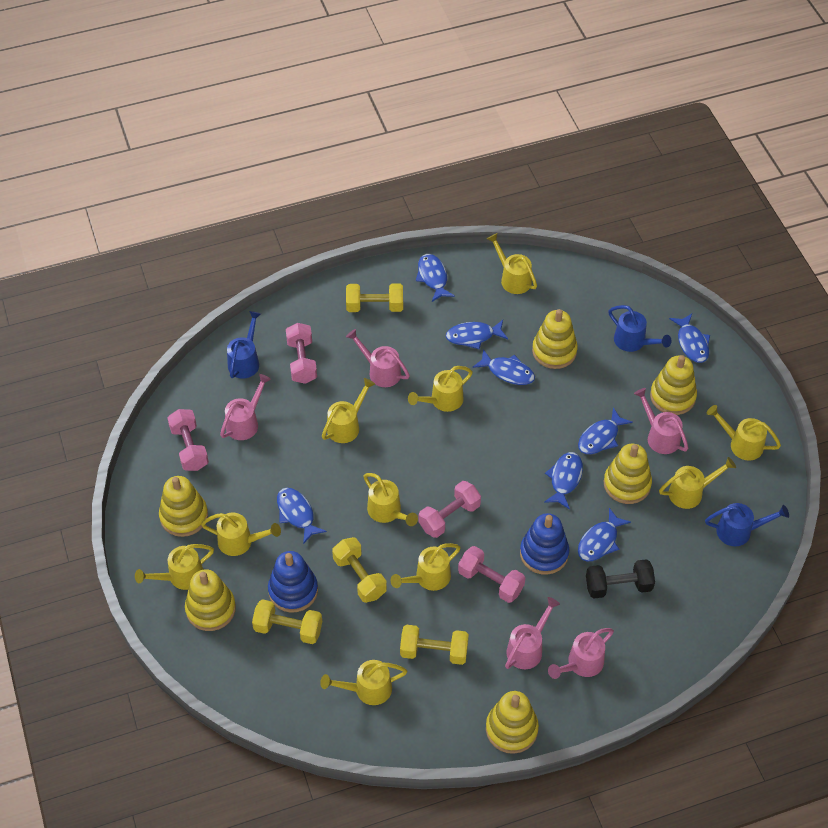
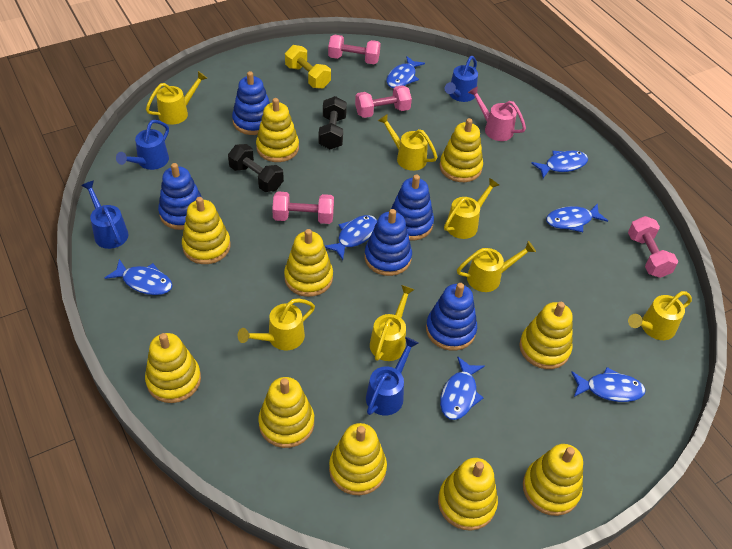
black dumbbell: 1 -> 2
blue fish: 8 -> 7
blue stacking toy: 2 -> 5
blue watering can: 3 -> 4
pink watering can: 5 -> 1
yellow dumbbell: 4 -> 1
yellow stacking toy: 6 -> 10
yellow watering can: 10 -> 7

